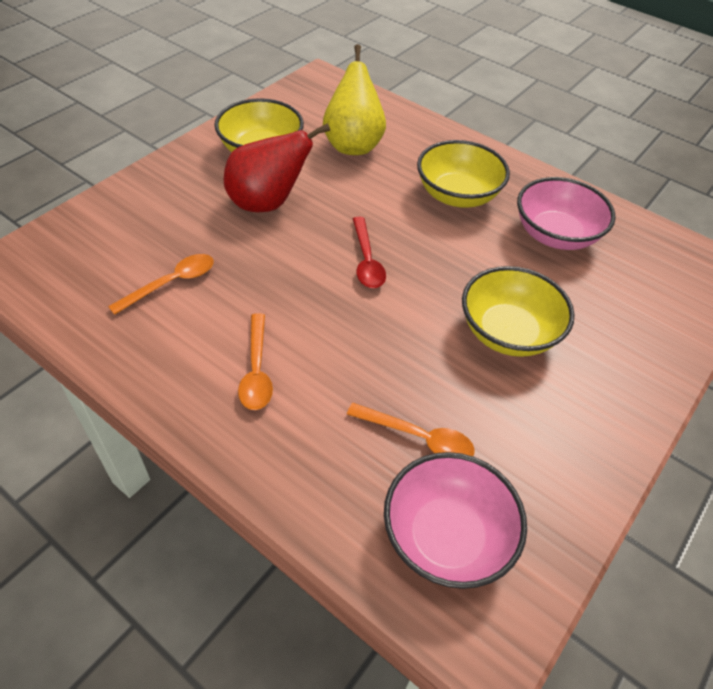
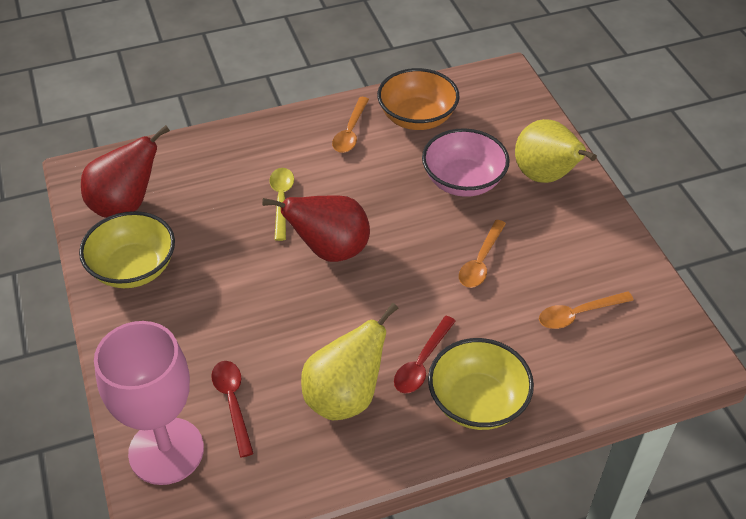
orange bowl: 0 -> 1
pink bowl: 2 -> 1
pink goblet: 0 -> 1
red pear: 1 -> 2
red spoon: 1 -> 2
yellow bowl: 3 -> 2
yellow pear: 1 -> 2
yellow spoon: 0 -> 1

